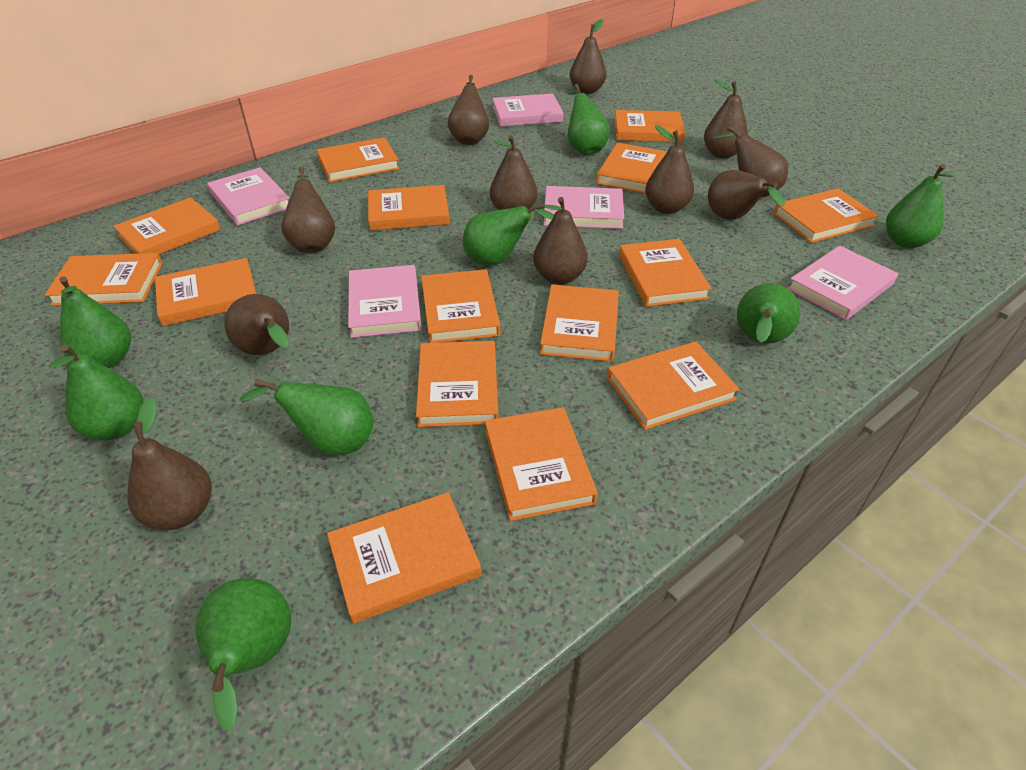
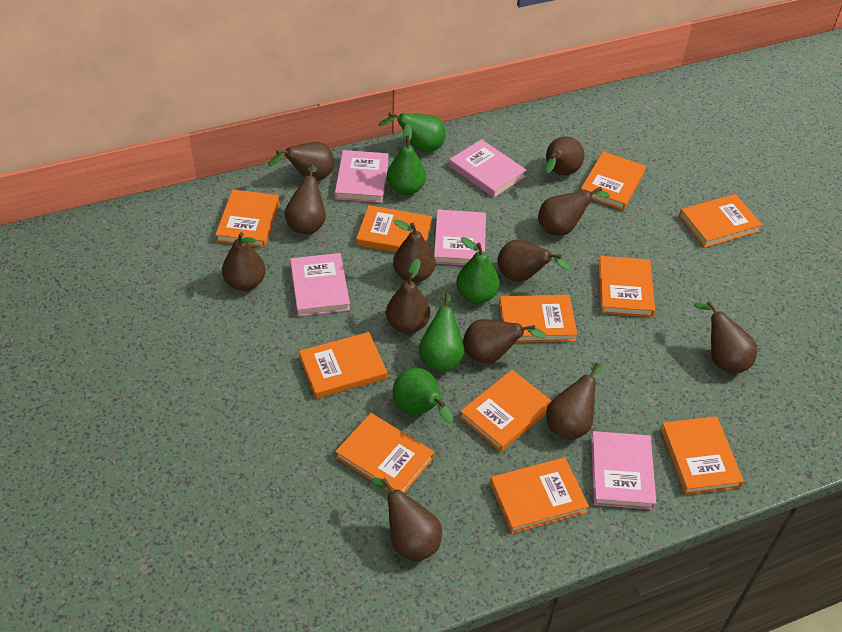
brown pear: 11 -> 12
green pear: 8 -> 5
orange book: 15 -> 11

